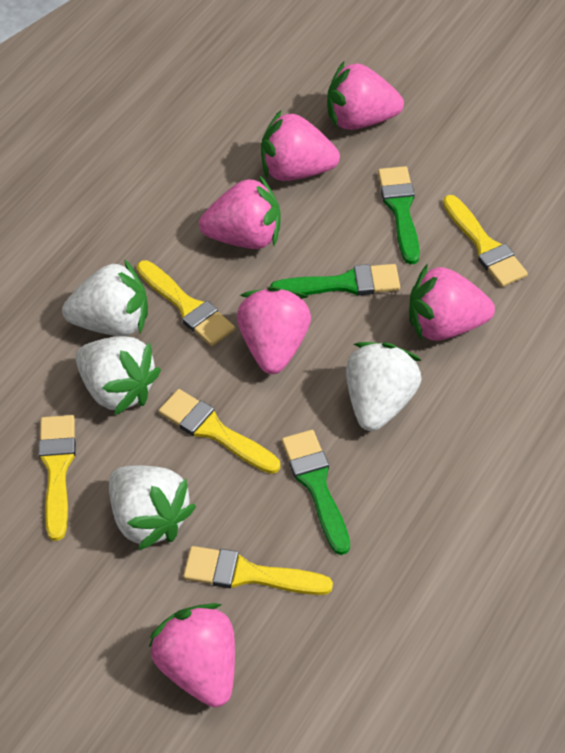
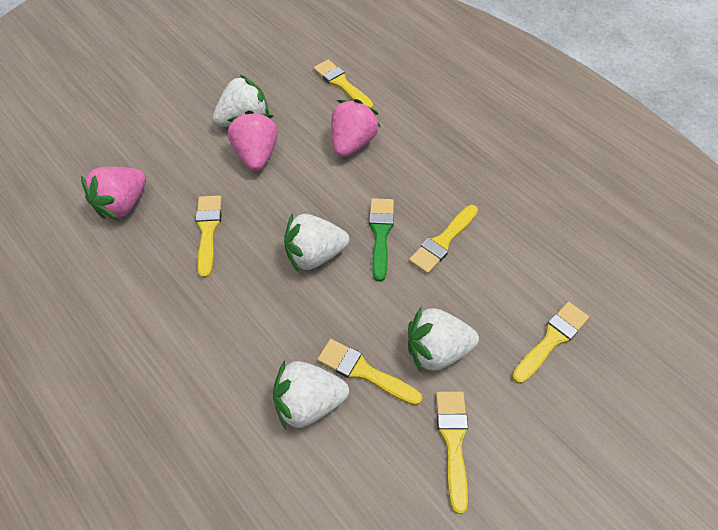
green brush: 3 -> 1
pink strawberry: 6 -> 3
yellow brush: 5 -> 6

